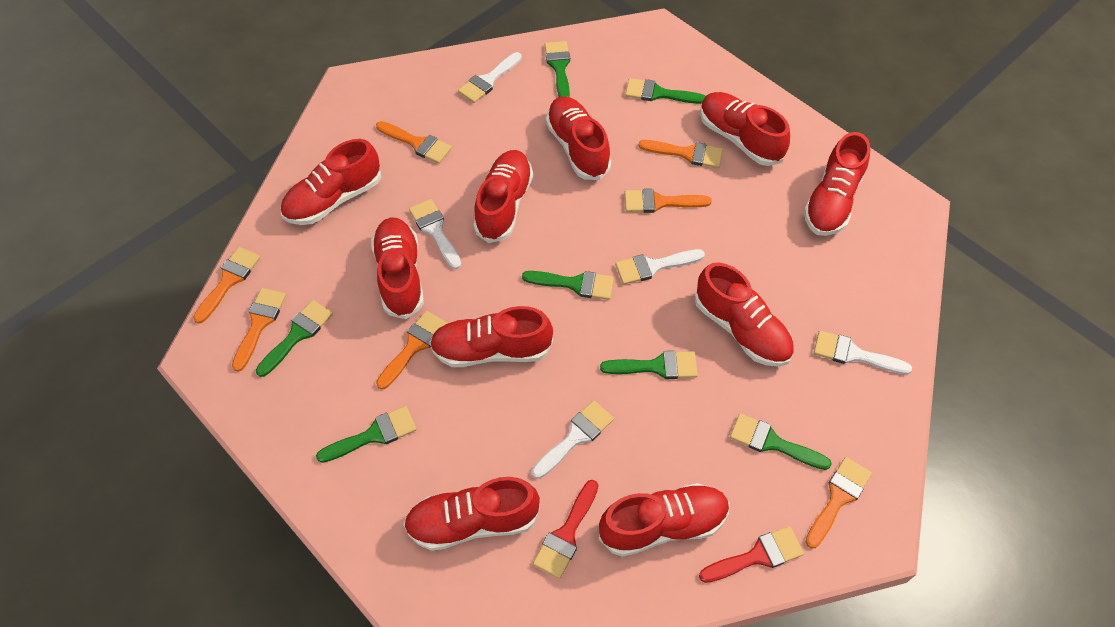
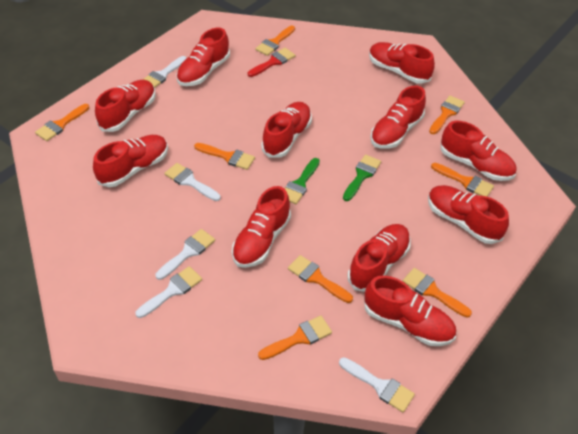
green brush: 7 -> 2
orange brush: 7 -> 8
red brush: 2 -> 1
red shoe: 10 -> 11

